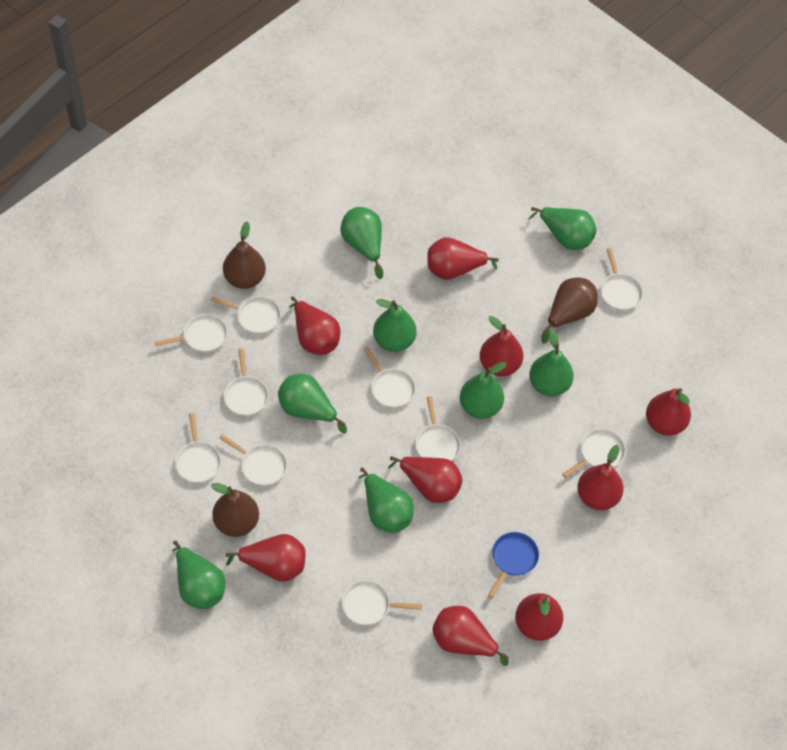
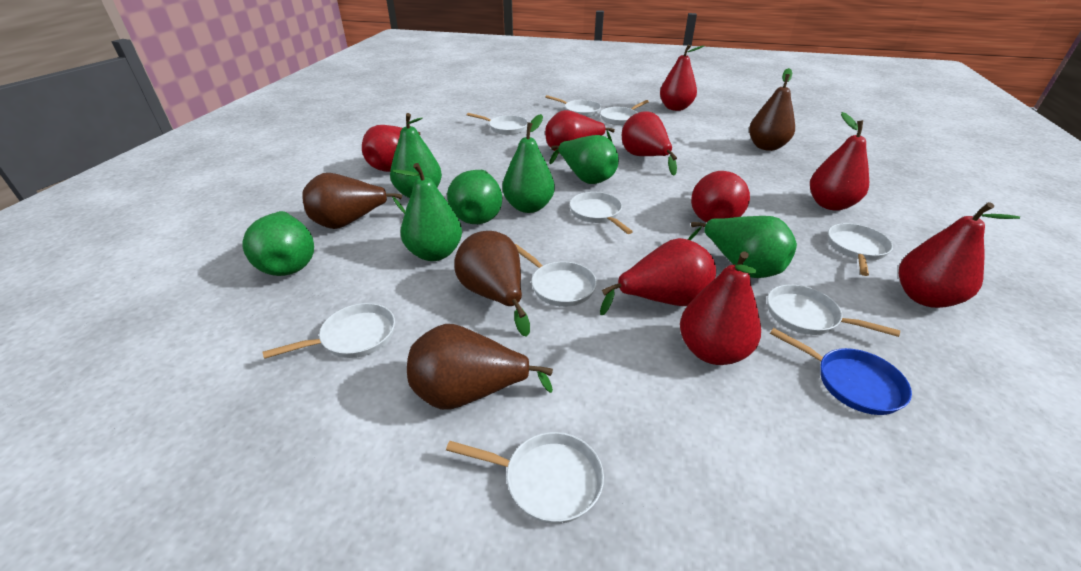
brown pear: 3 -> 4
green pear: 8 -> 7
white pan: 10 -> 9

